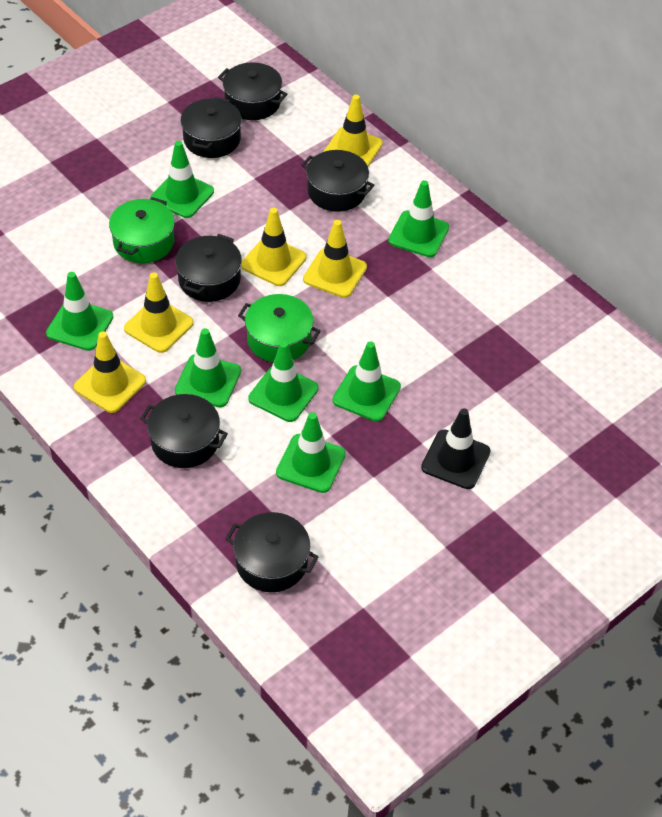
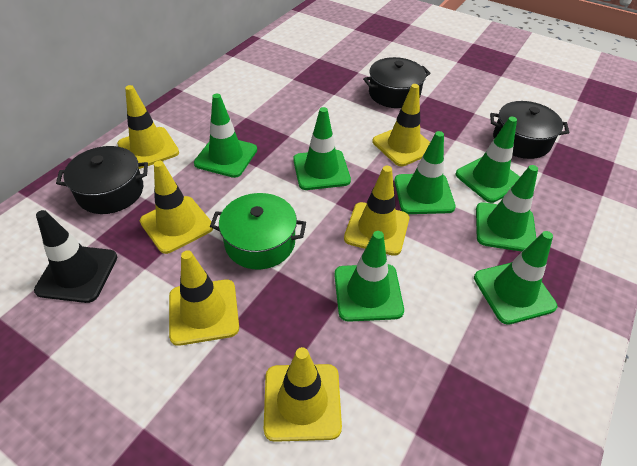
black pot: 6 -> 3
green pot: 2 -> 1
yellow traffic cone: 5 -> 6

